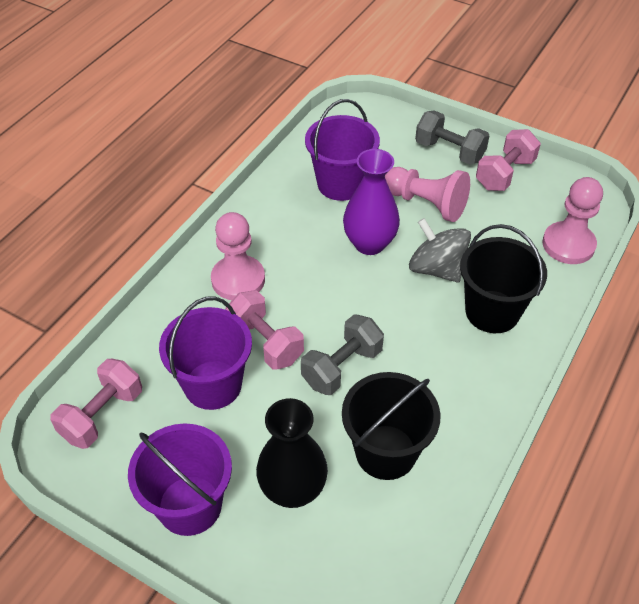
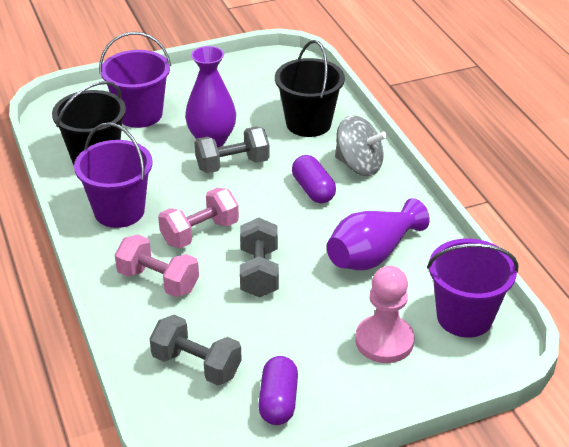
black vase: 1 -> 0
grey dumbbell: 2 -> 3
pink dumbbell: 3 -> 2
pink pawn: 3 -> 1
purple capsule: 0 -> 2
purple vase: 1 -> 2

